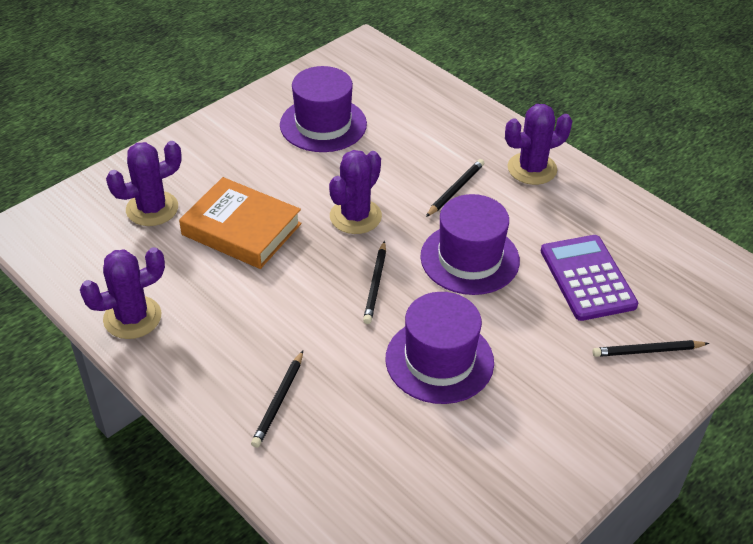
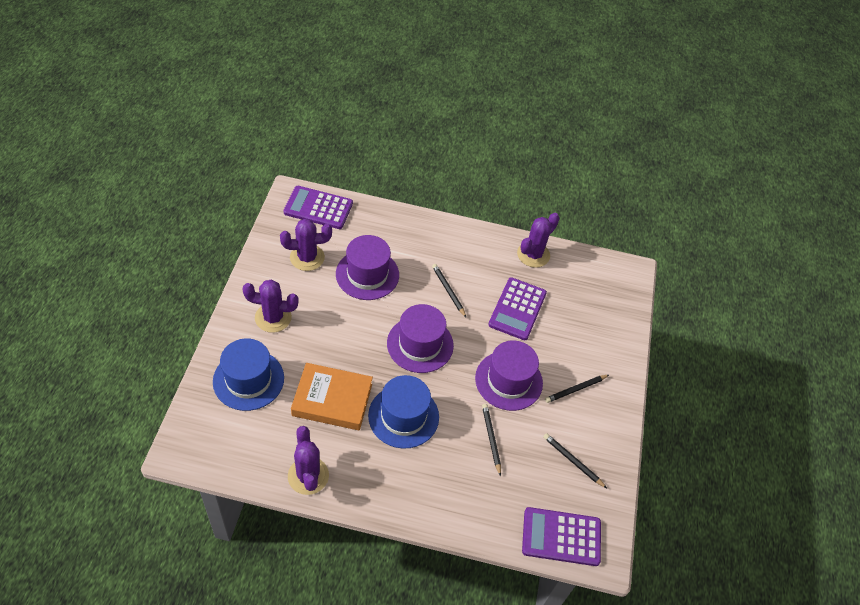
blue hat: 0 -> 2
purple calculator: 1 -> 3

